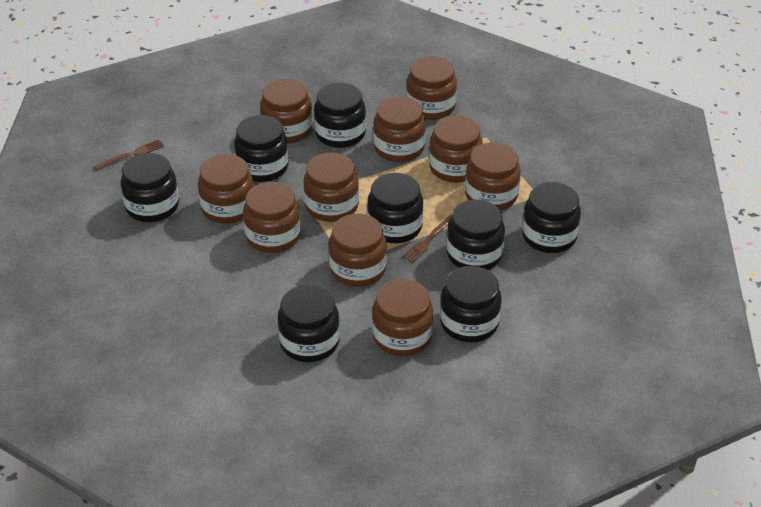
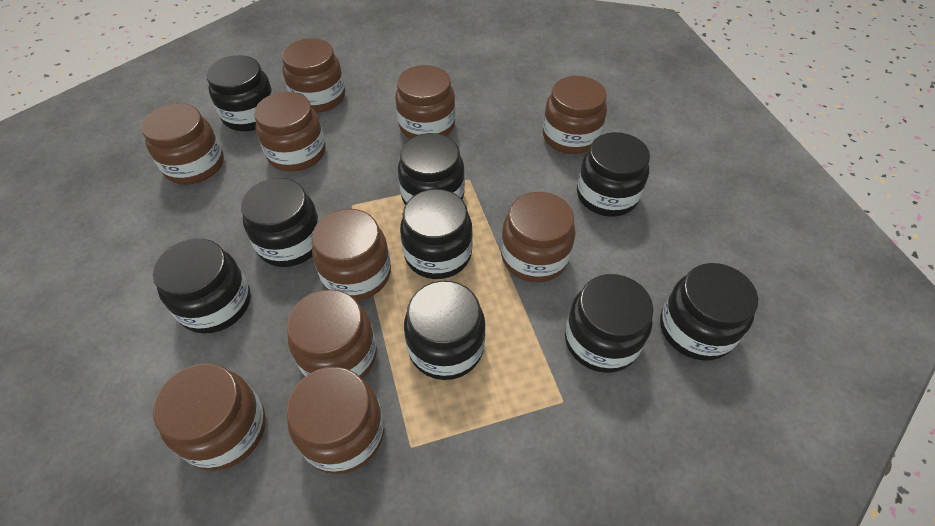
black jar: 8 -> 9
brown fork: 2 -> 0

